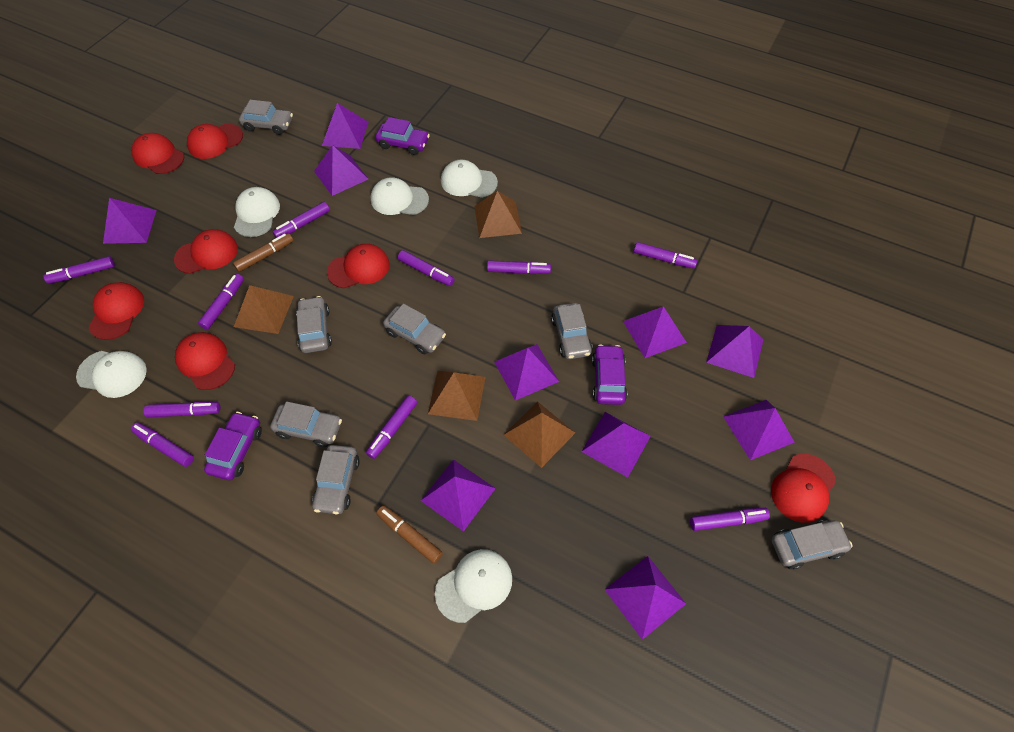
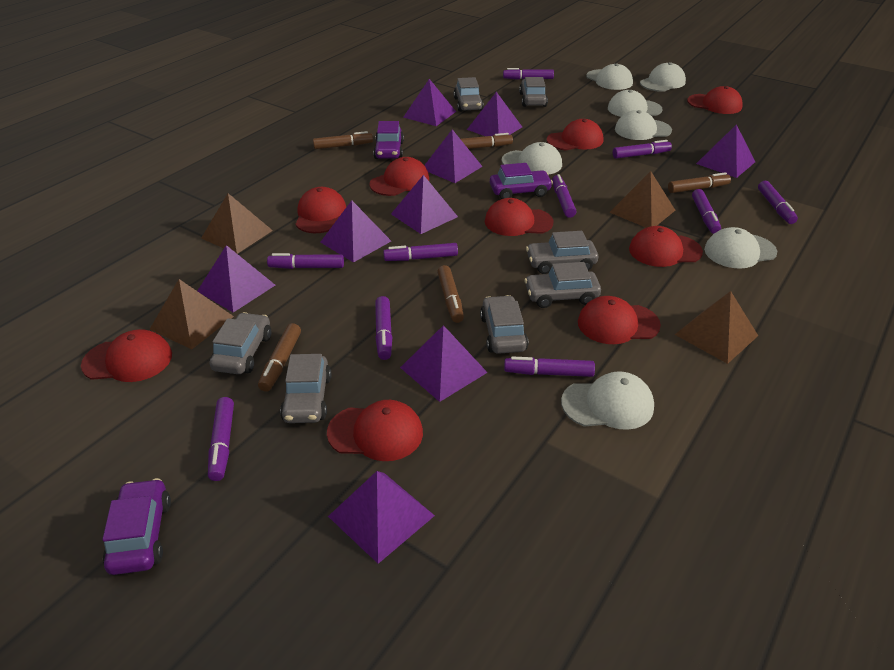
brown marker: 2 -> 5
purple pyramid: 10 -> 9
red cap: 7 -> 9
white cap: 5 -> 7

